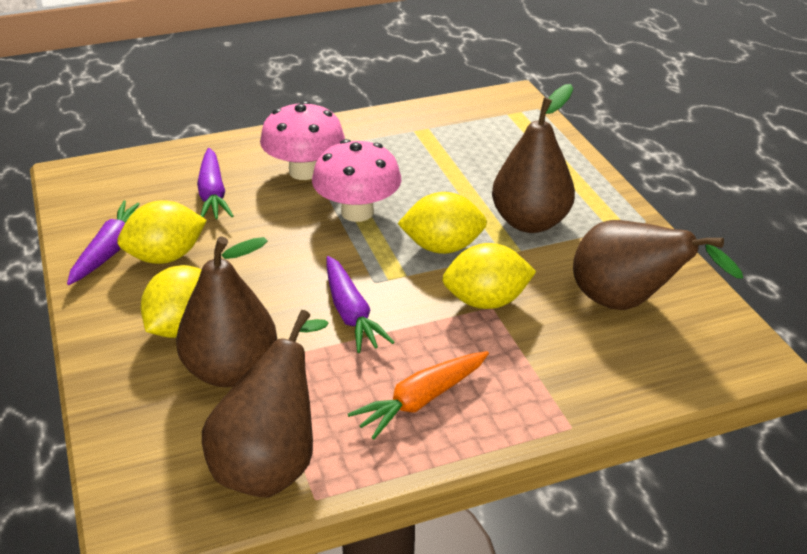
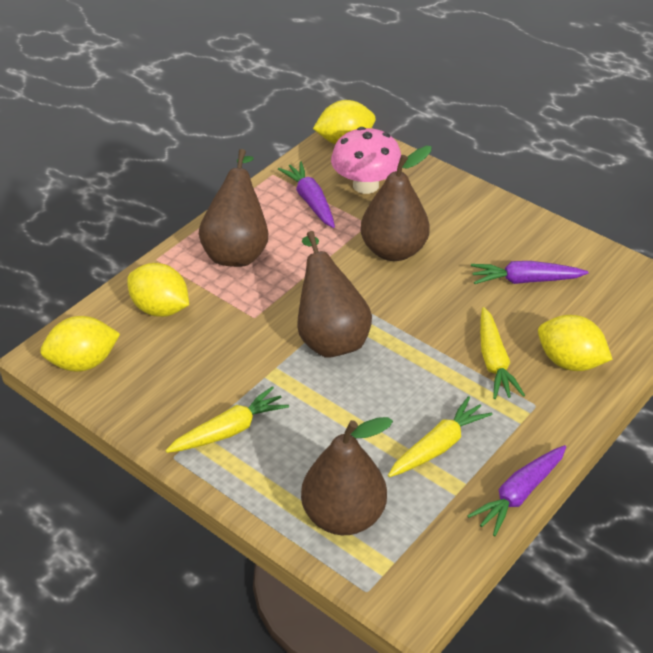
orange carrot: 1 -> 0
pink mushroom: 2 -> 1
yellow carrot: 0 -> 3

